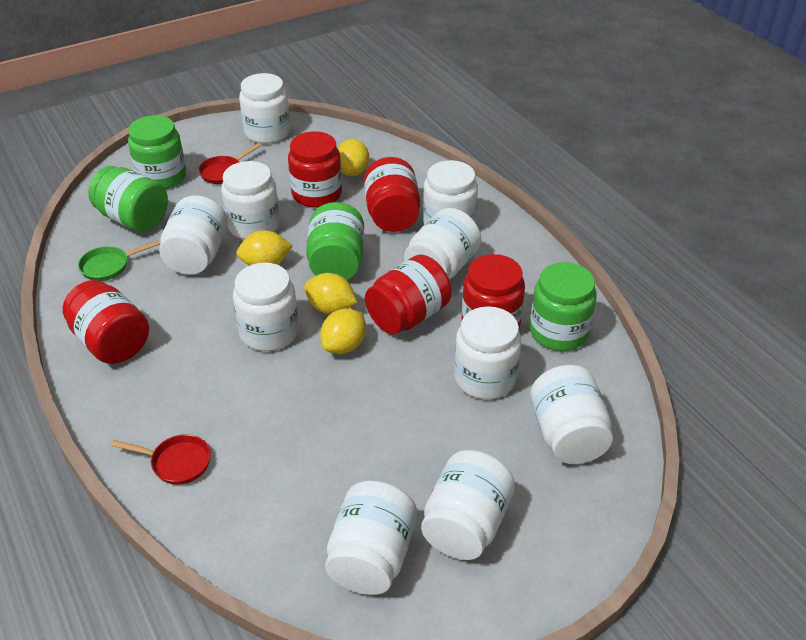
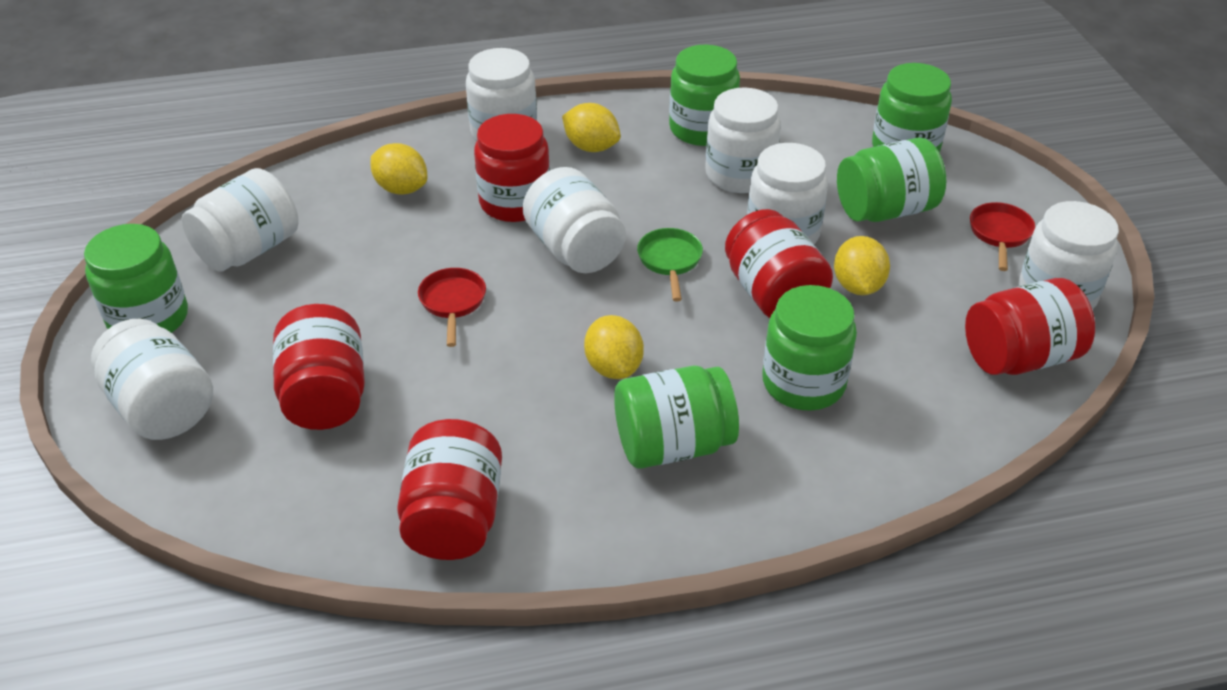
green jar: 4 -> 6
white jar: 10 -> 7

